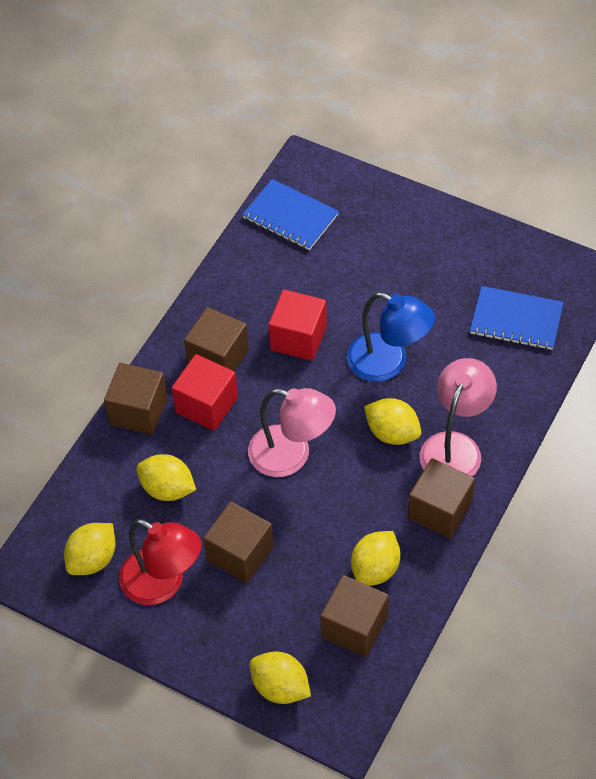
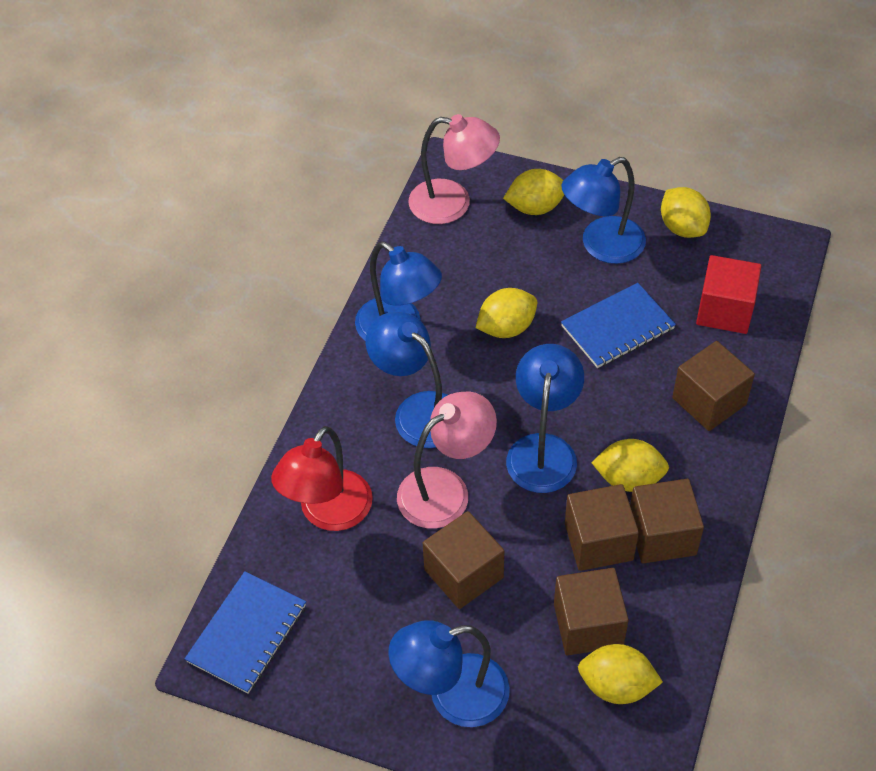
blue lamp: 1 -> 5
red cube: 2 -> 1

